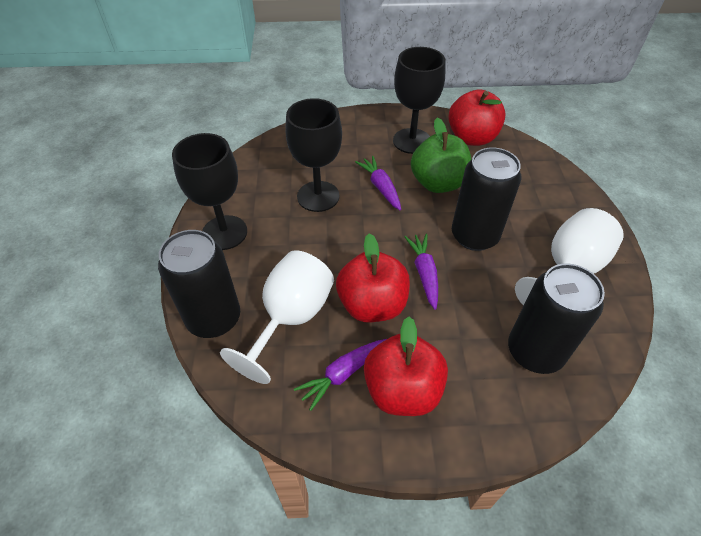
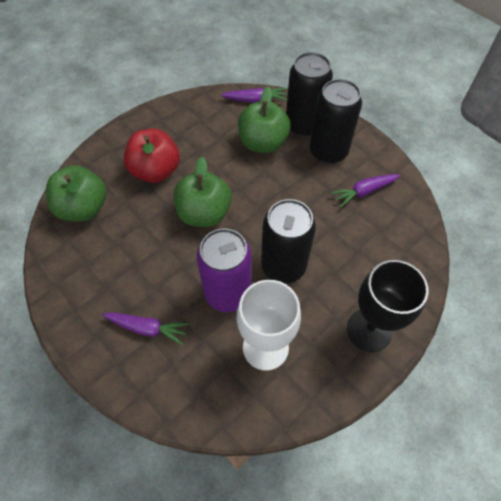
black goblet: 3 -> 1
green apple: 1 -> 3
purple can: 0 -> 1
red apple: 3 -> 1
white goblet: 2 -> 1

